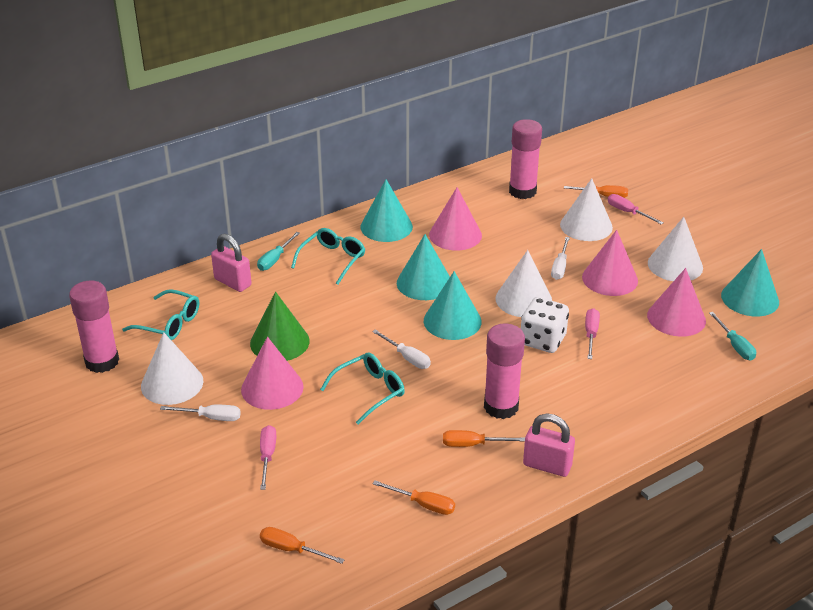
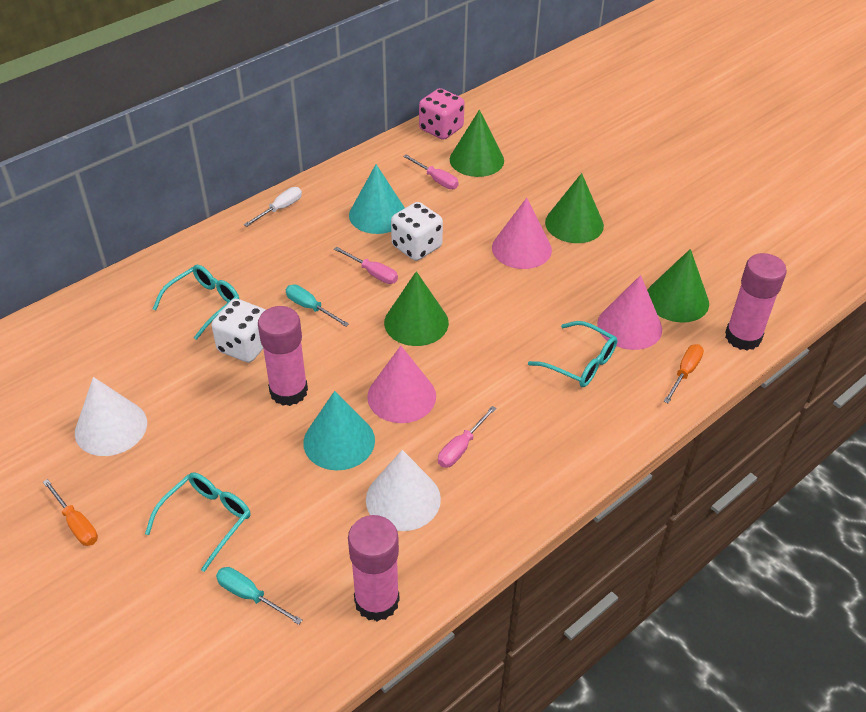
green cone: 1 -> 4
orange screwdriver: 4 -> 2
pink cone: 4 -> 3
pink dice: 0 -> 1
pink padlock: 2 -> 0
turquoise cone: 4 -> 2
white cone: 4 -> 2
white dice: 1 -> 2
white screwdriver: 3 -> 1

